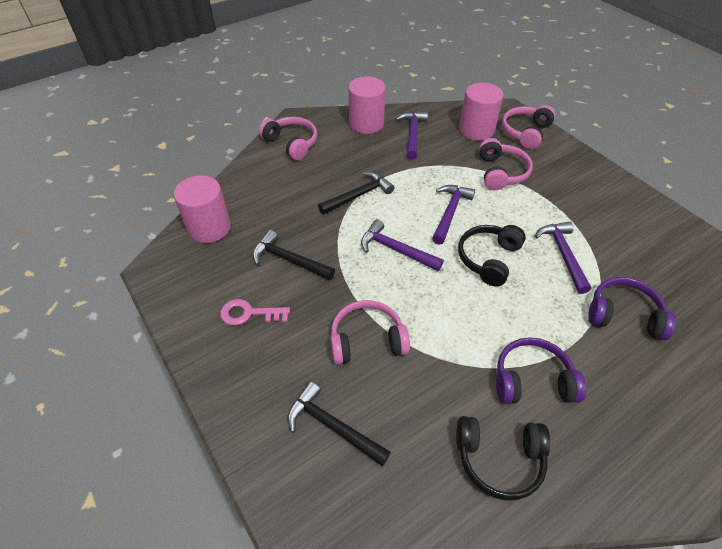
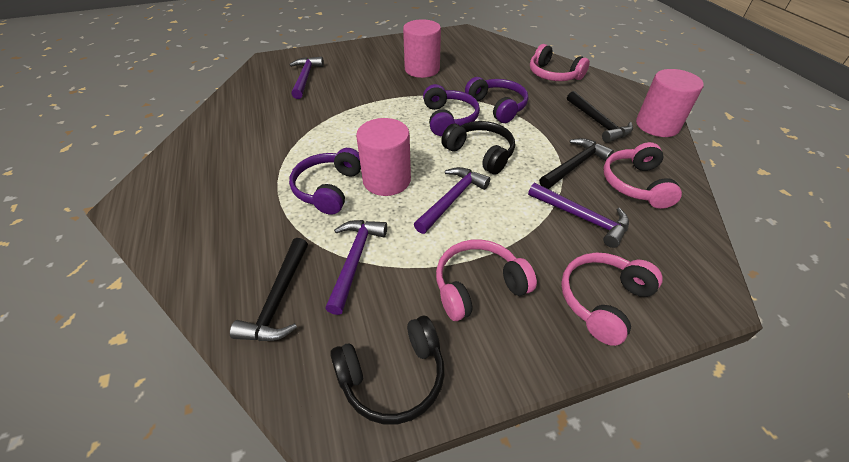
pink key: 1 -> 0
purple headphones: 2 -> 3

